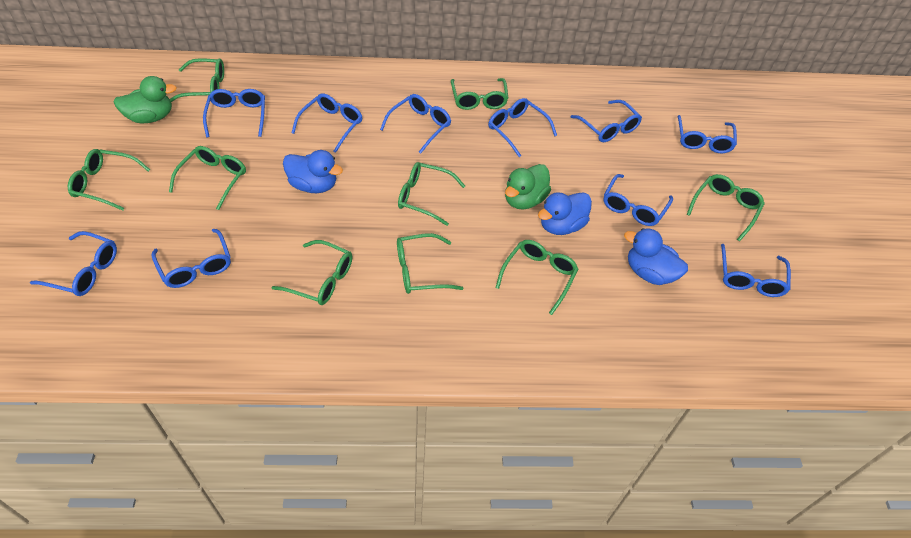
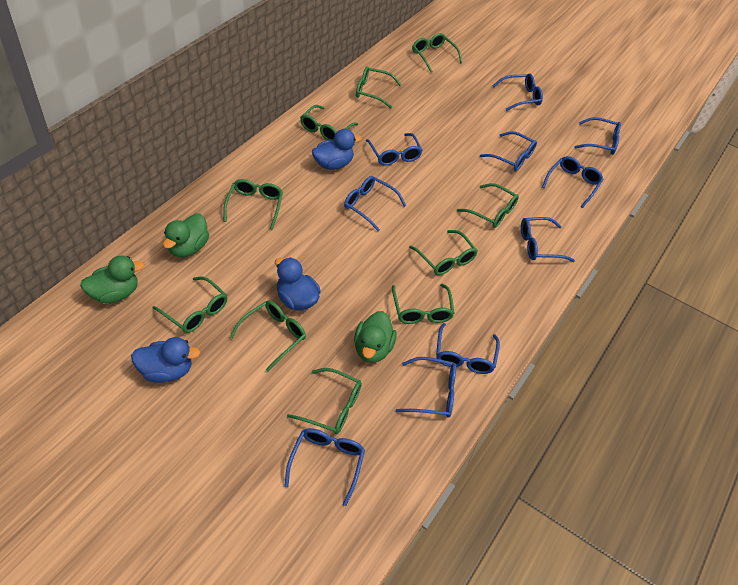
green duck: 2 -> 3
green glasses: 9 -> 10

